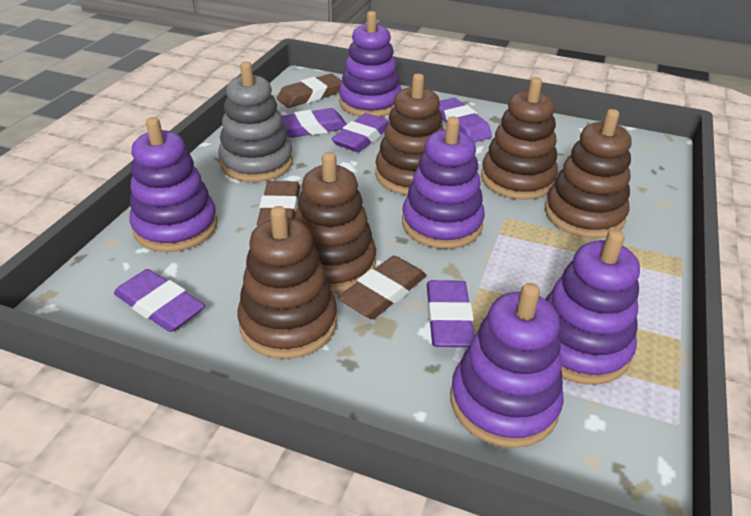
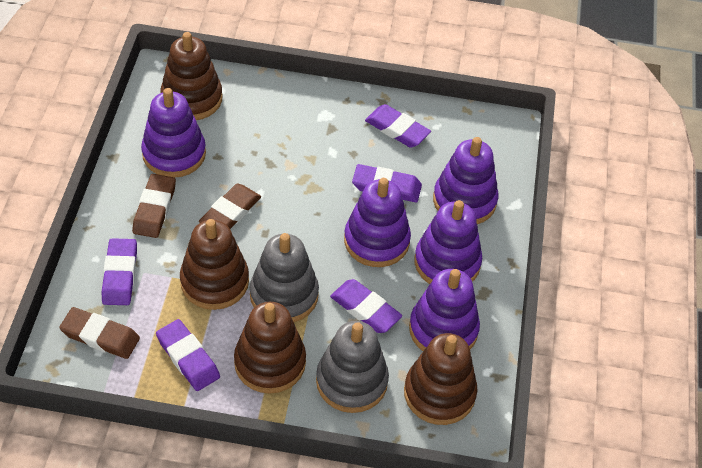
brown stacking toy: 5 -> 4
grey stacking toy: 1 -> 2

